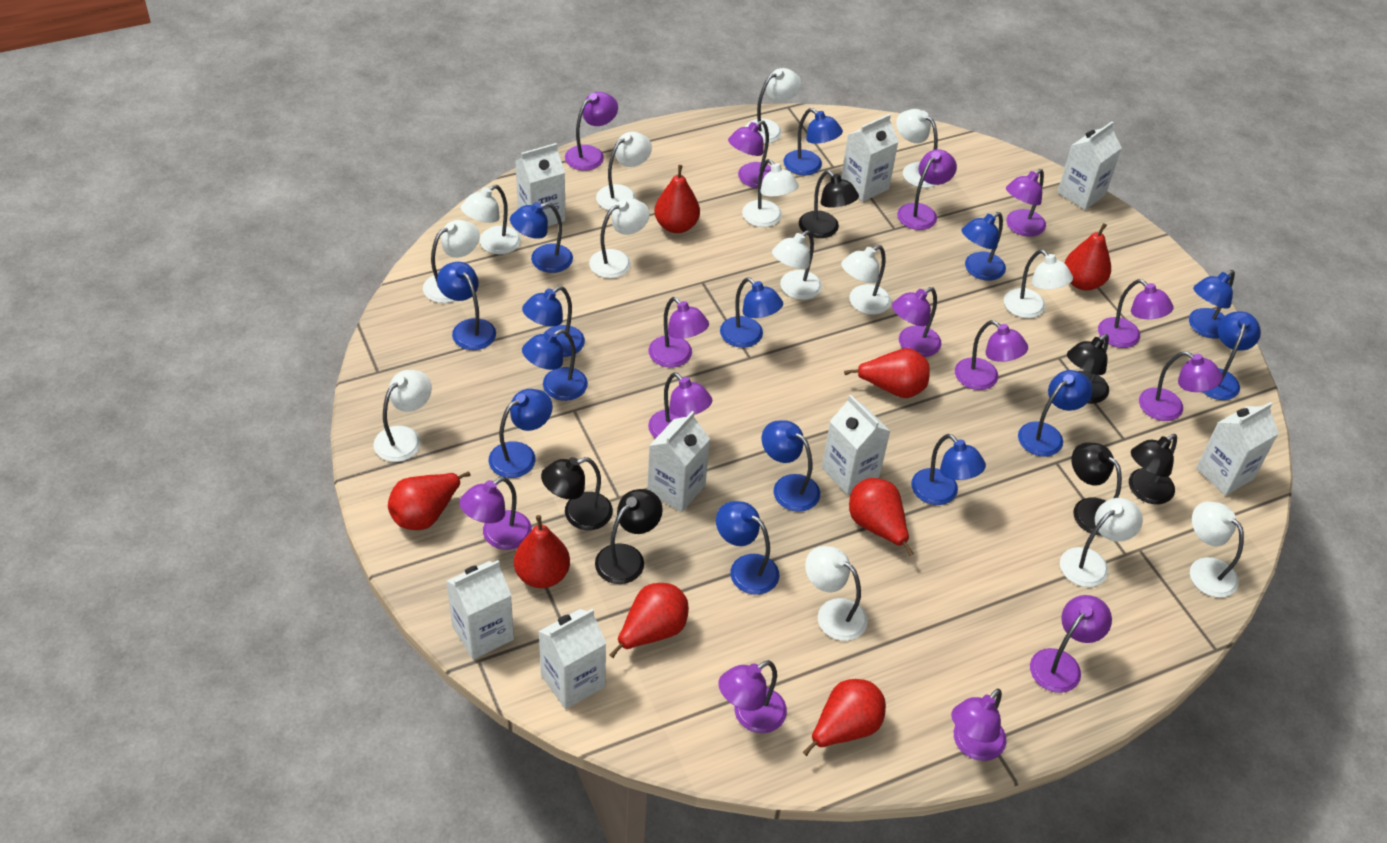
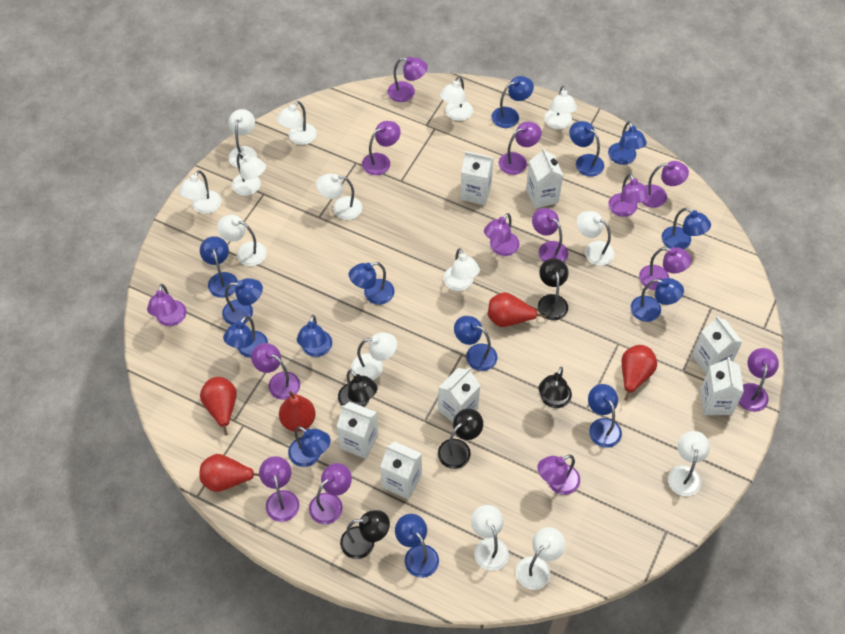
black lamp: 6 -> 5
red pear: 8 -> 5
white carton: 8 -> 7

